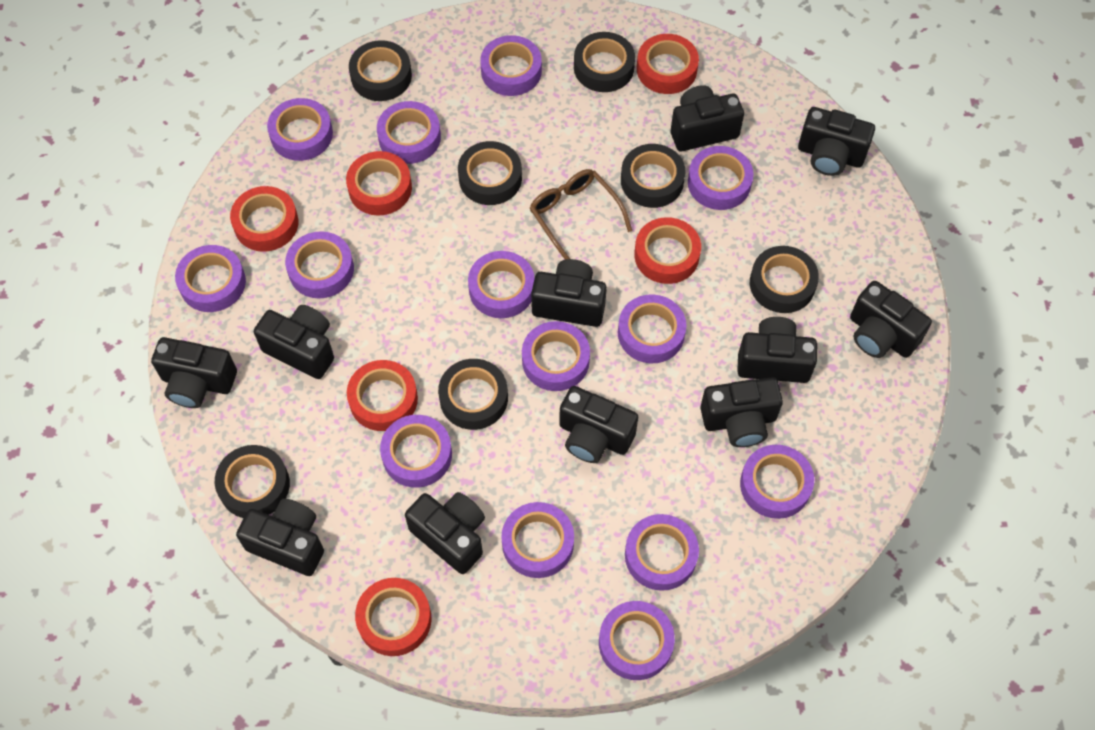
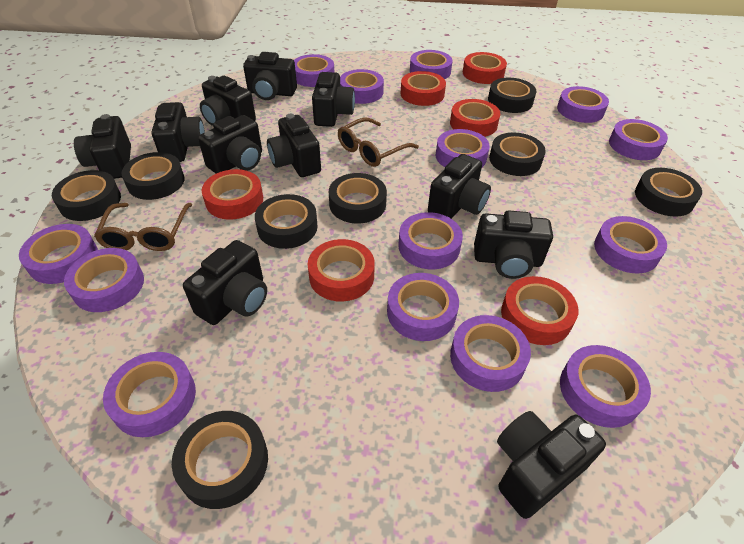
black tape: 7 -> 8
brown glasses: 1 -> 2

